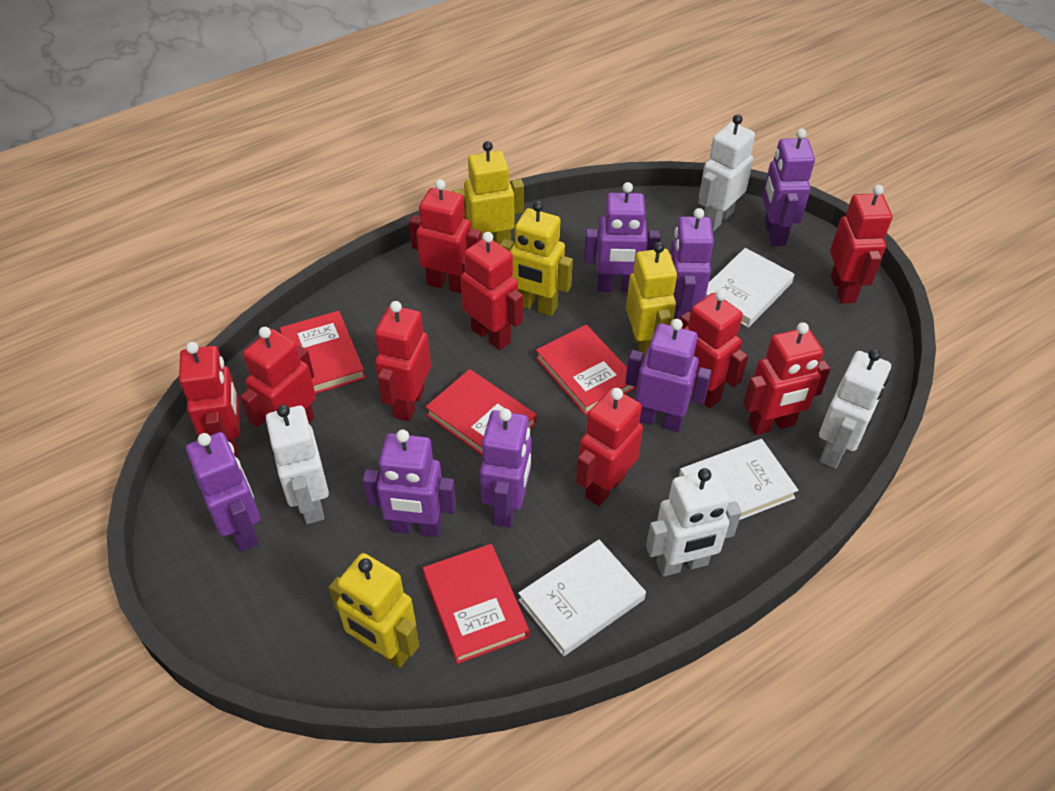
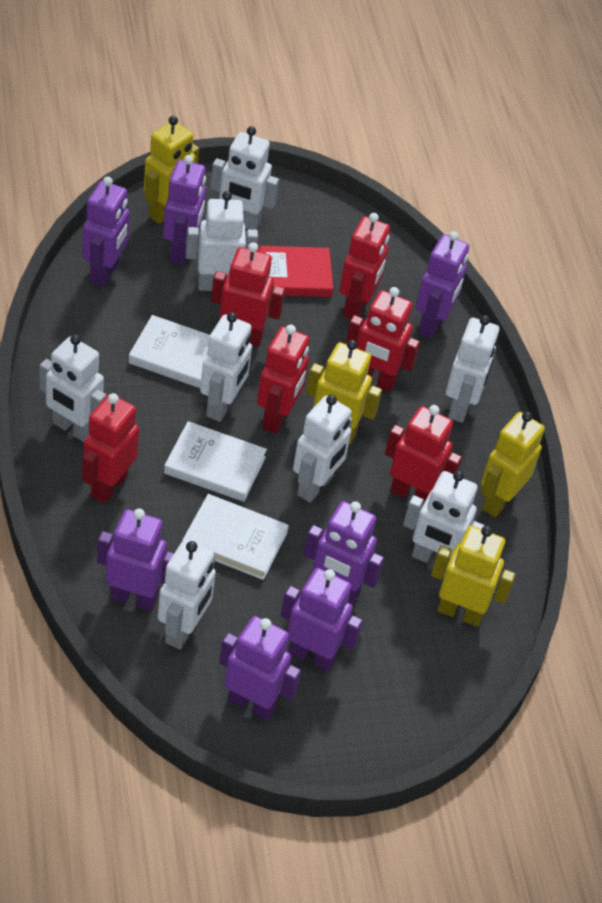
red book: 4 -> 1
red robot: 9 -> 6
white robot: 4 -> 8

